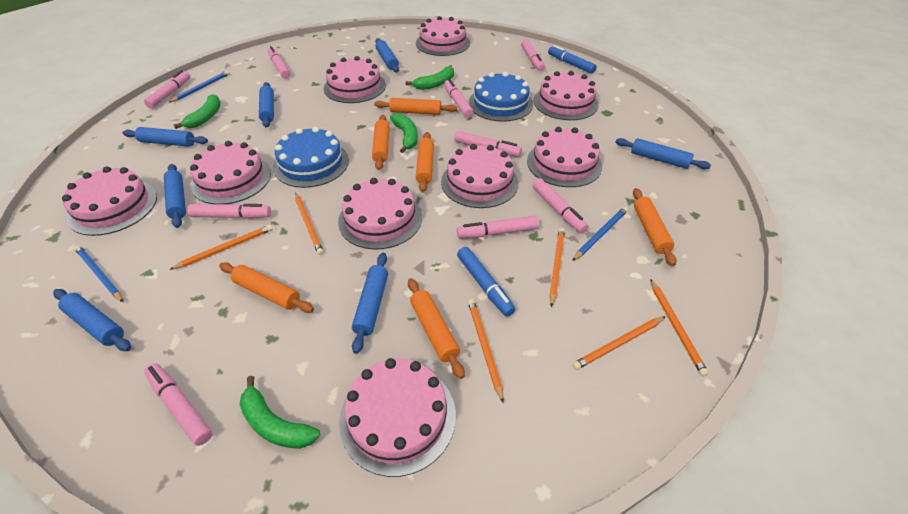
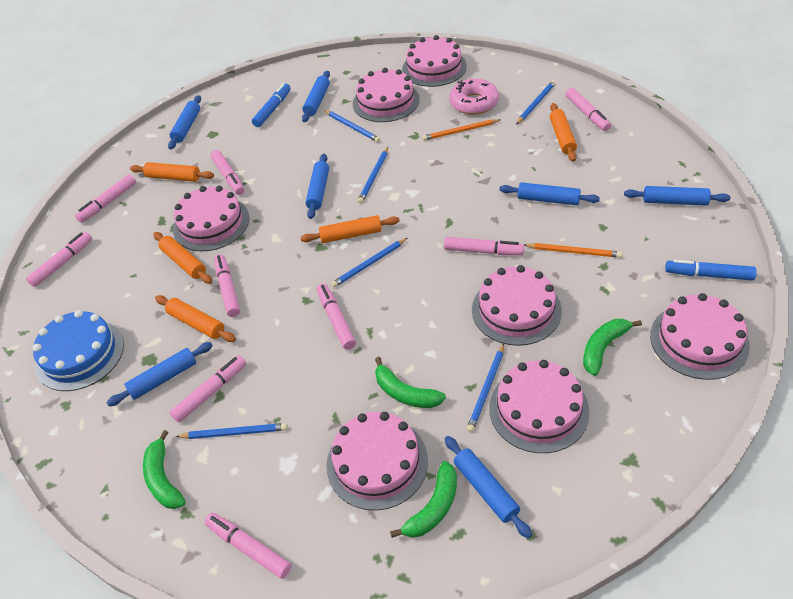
blue cake: 2 -> 1
blue pencil: 3 -> 6
orange pencil: 6 -> 2
orange rolling pin: 6 -> 5
pink cake: 9 -> 7
pink donut: 0 -> 1

